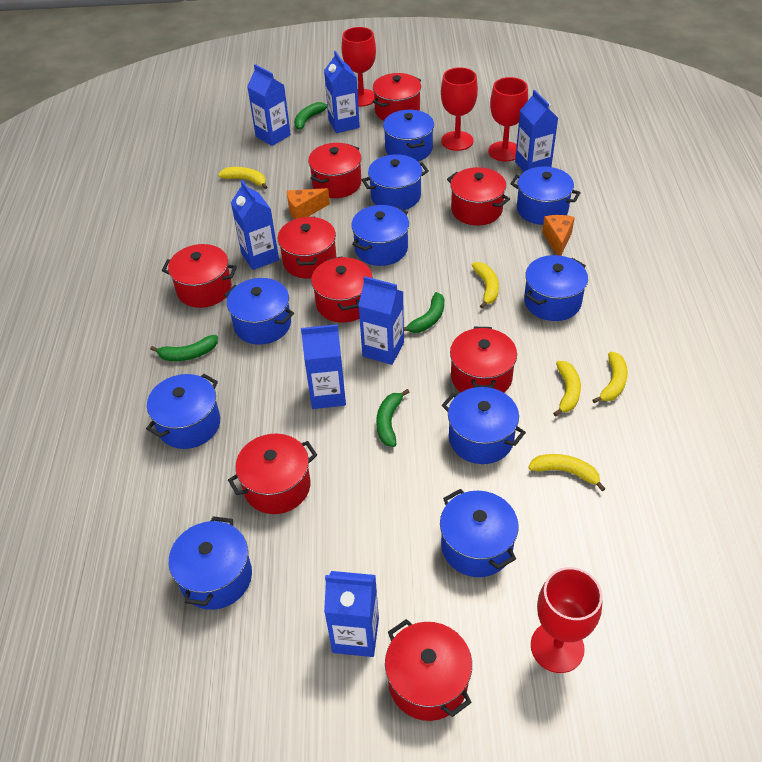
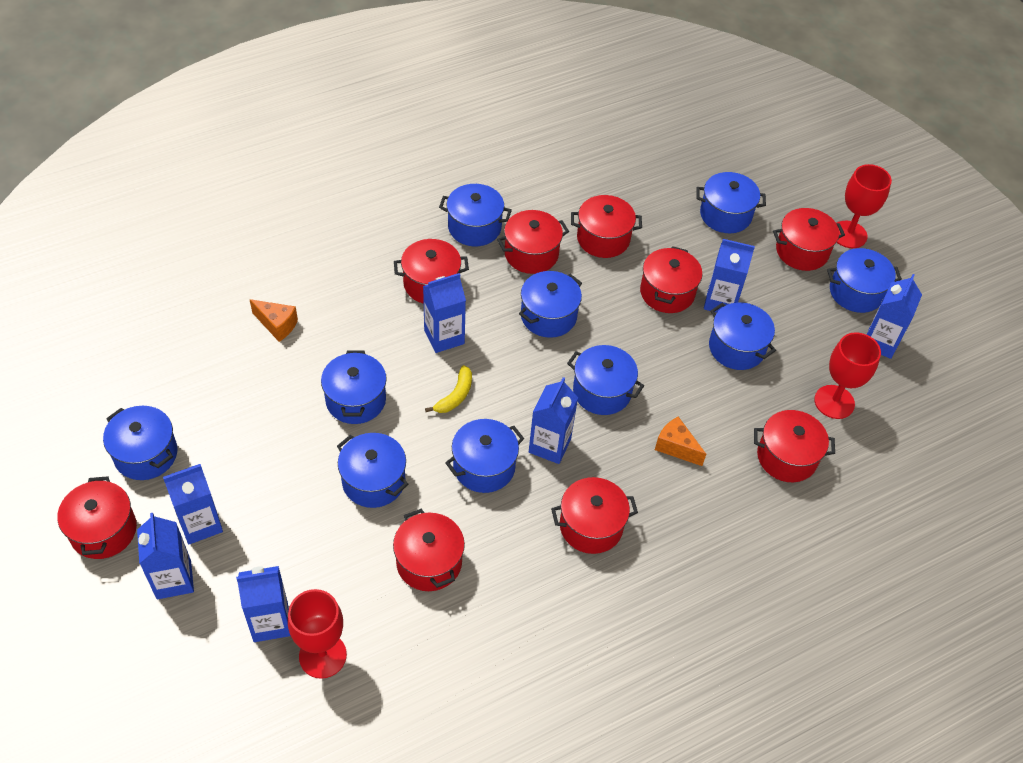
green banana: 4 -> 0
red goblet: 4 -> 3
yellow banana: 5 -> 1

